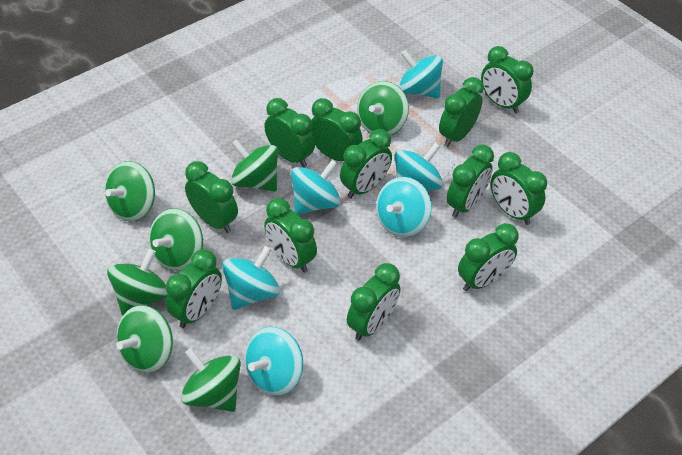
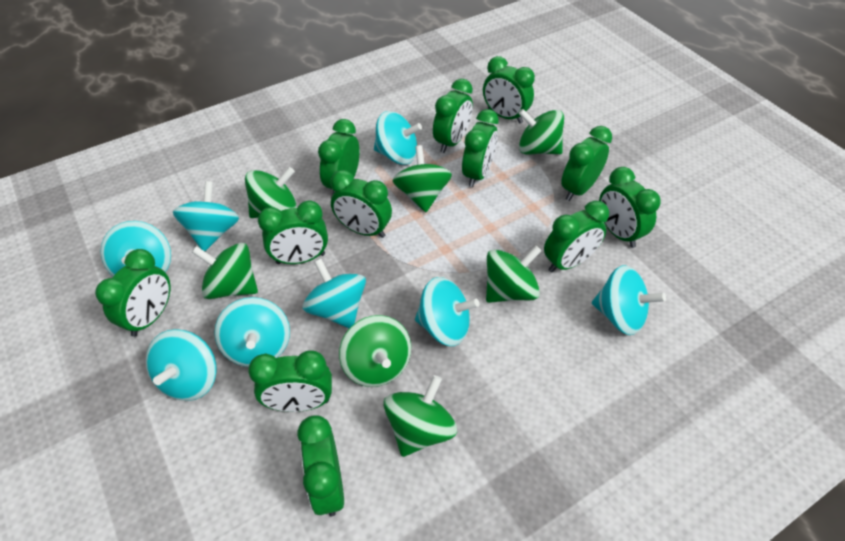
turquoise spinning top: 6 -> 8

